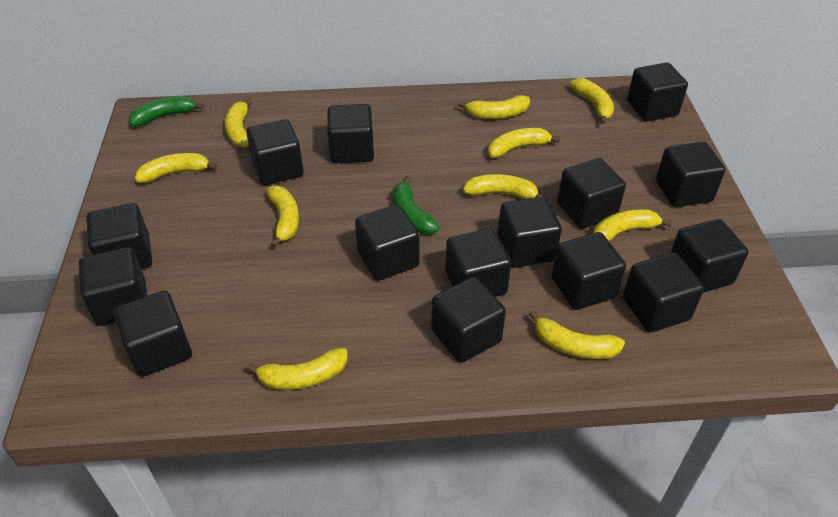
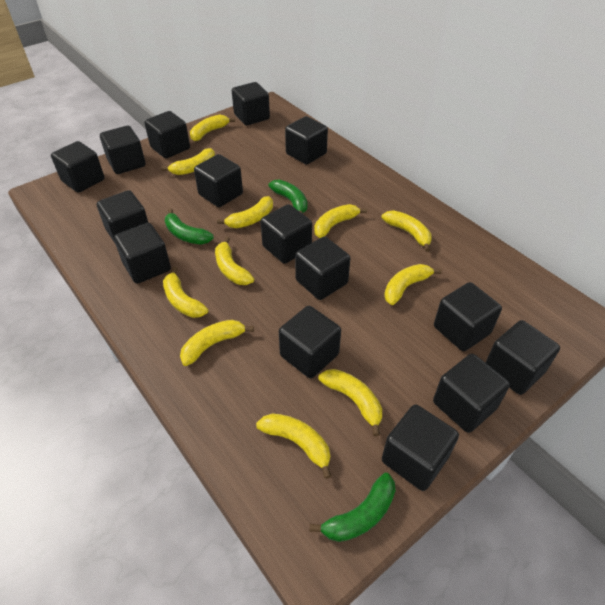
green banana: 2 -> 3
yellow banana: 10 -> 11

